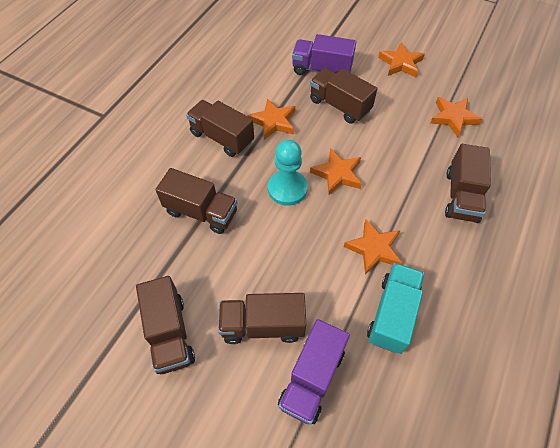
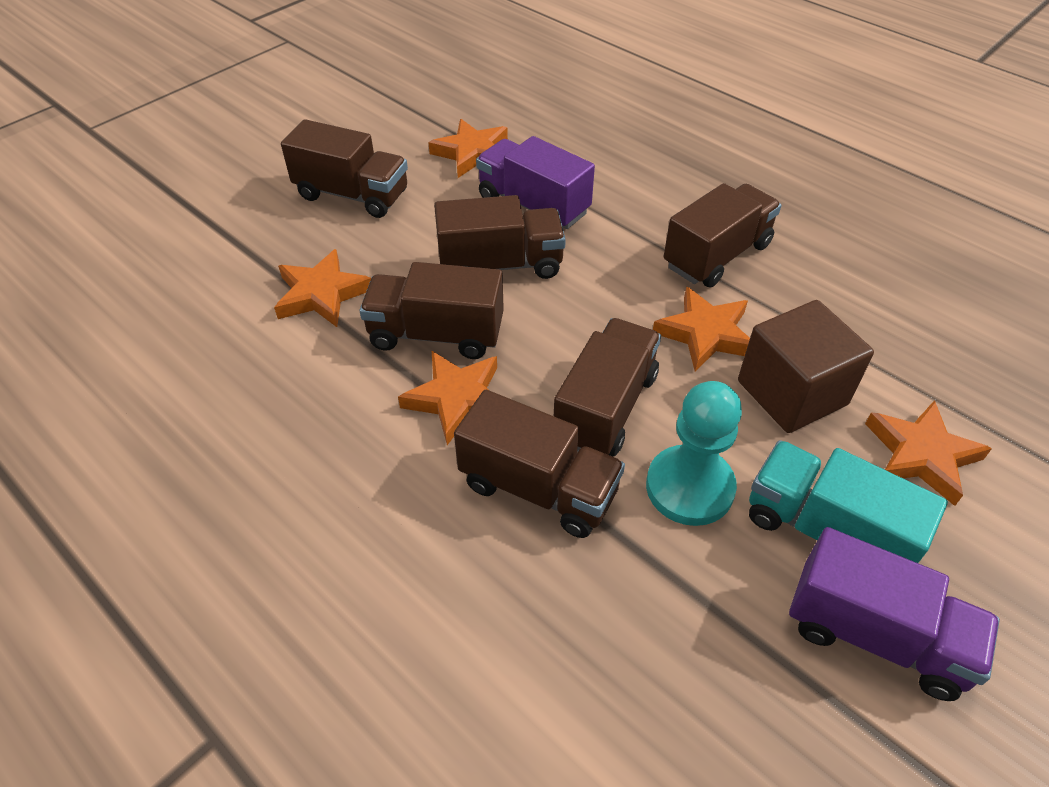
brown cube: 0 -> 1

